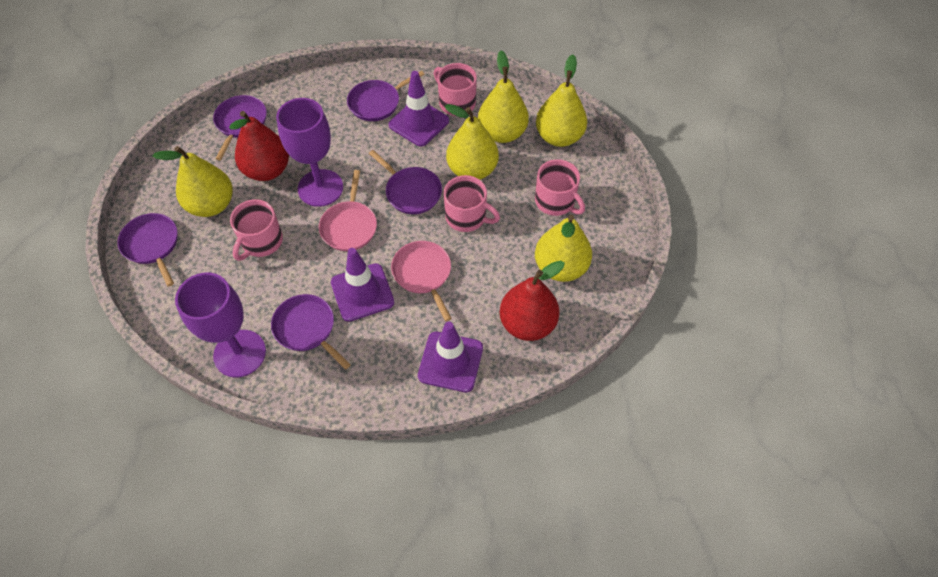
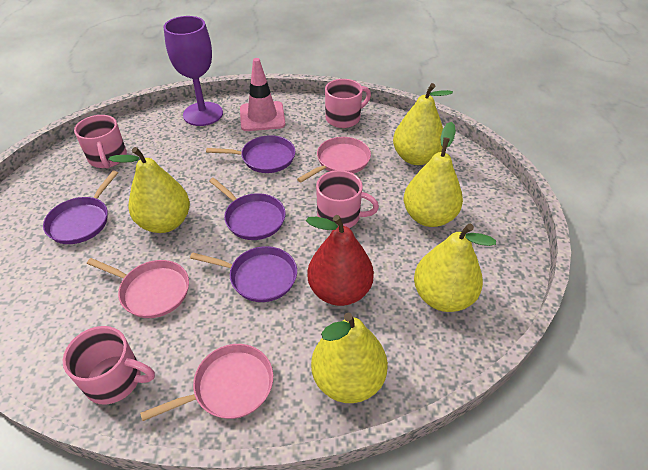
pink pan: 2 -> 3
pink traffic cone: 0 -> 1
purple goblet: 2 -> 1
purple pan: 5 -> 4
purple traffic cone: 3 -> 0
red pear: 2 -> 1

